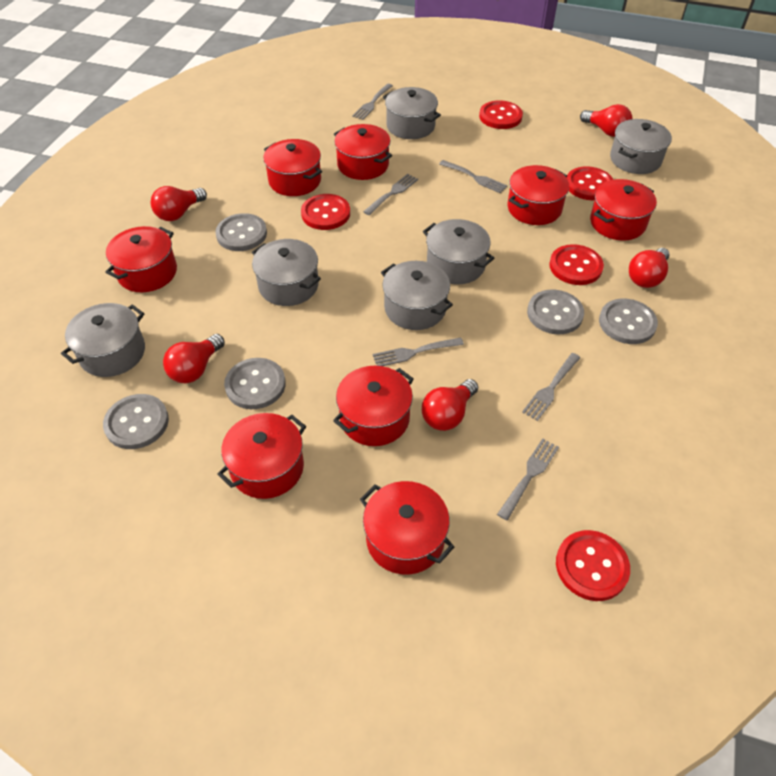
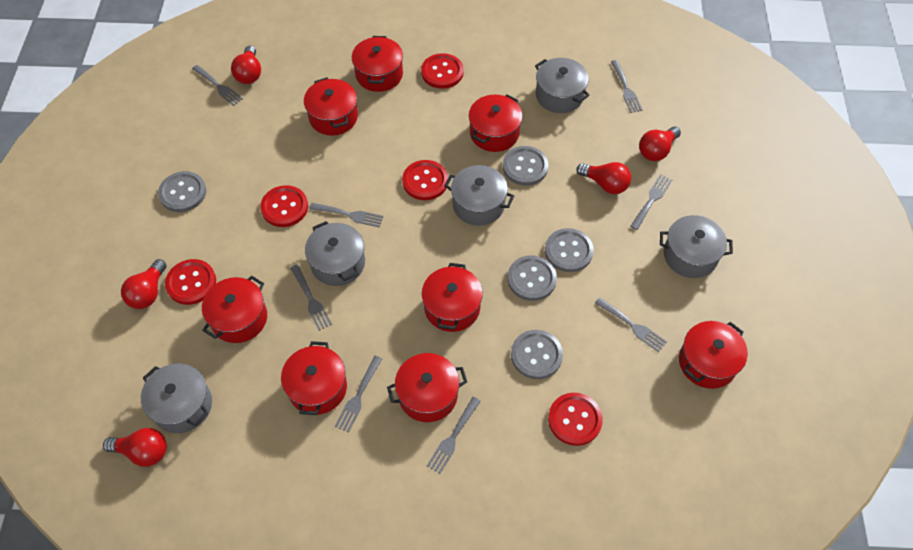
grey fork: 6 -> 8
grey pot: 6 -> 5

